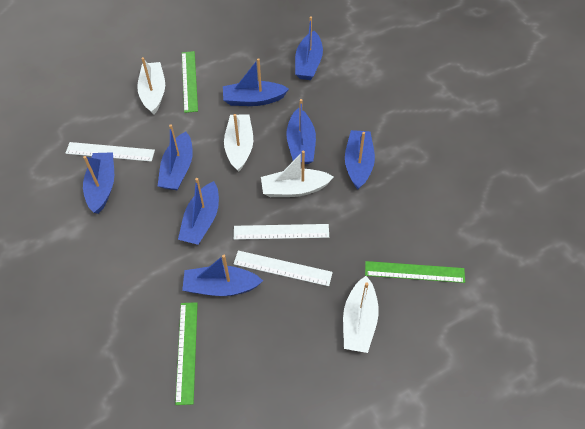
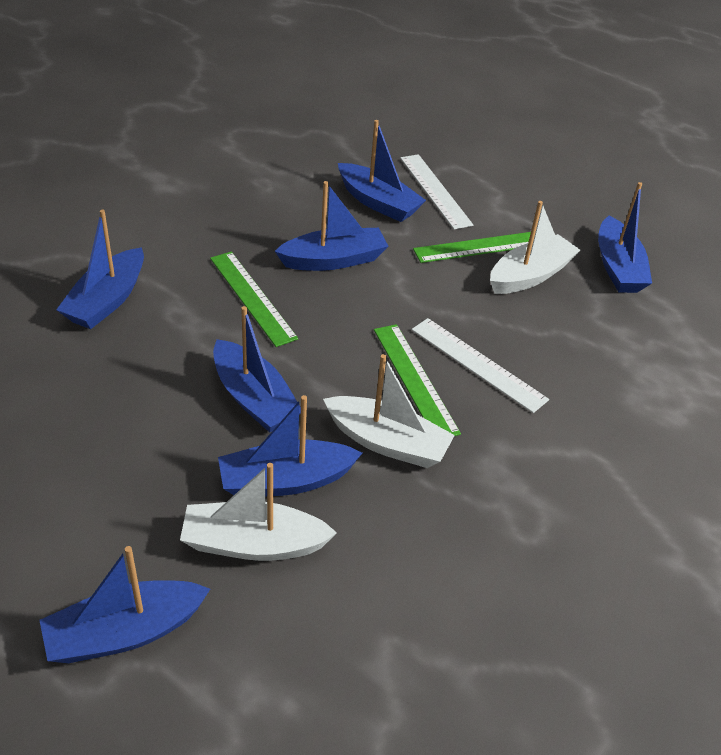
blue boat: 8 -> 7
white boat: 4 -> 3
white ruler: 3 -> 2

